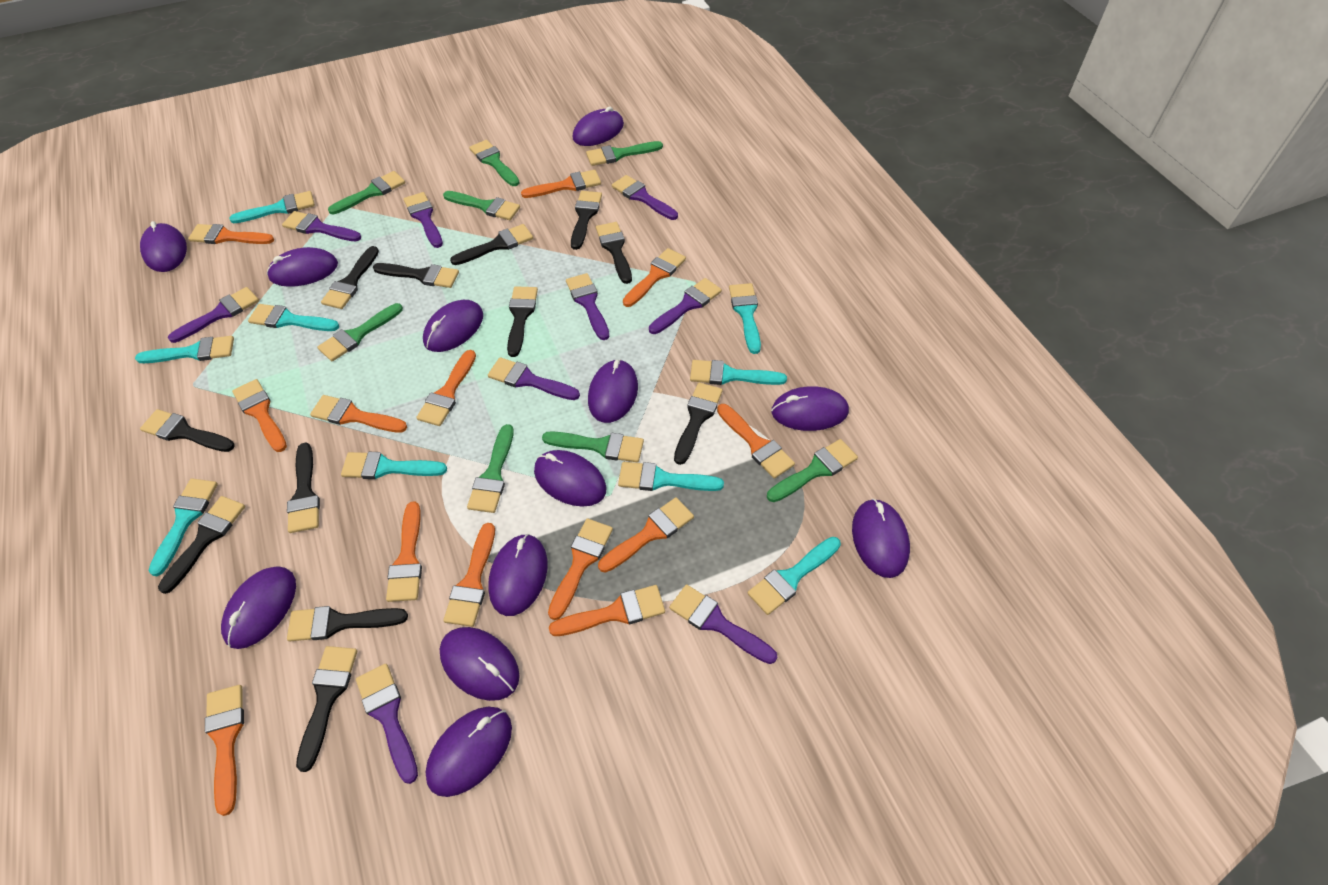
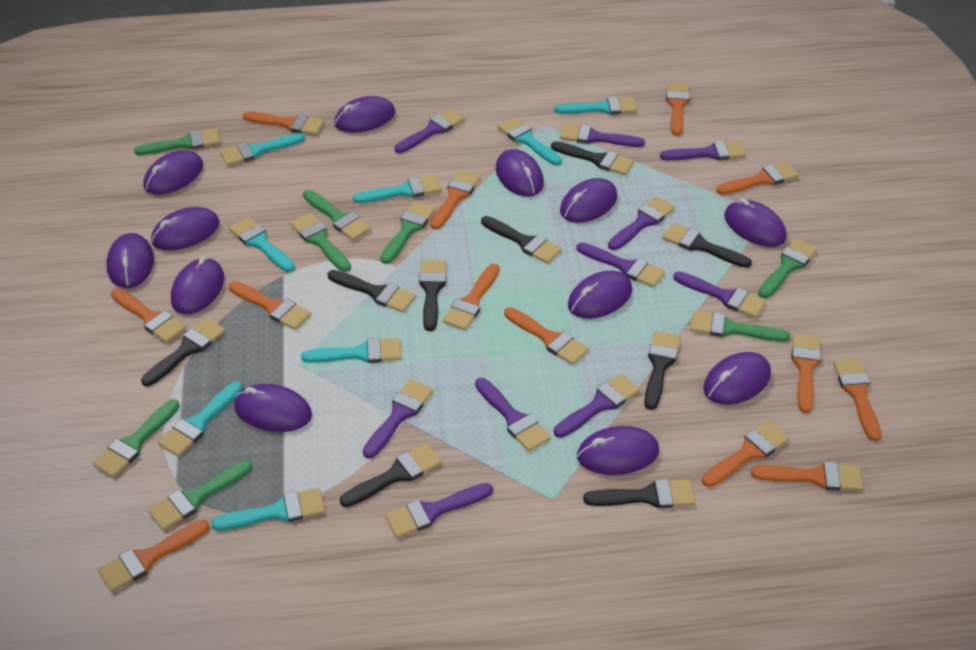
black brush: 12 -> 9
purple brush: 9 -> 10
turquoise brush: 9 -> 8

